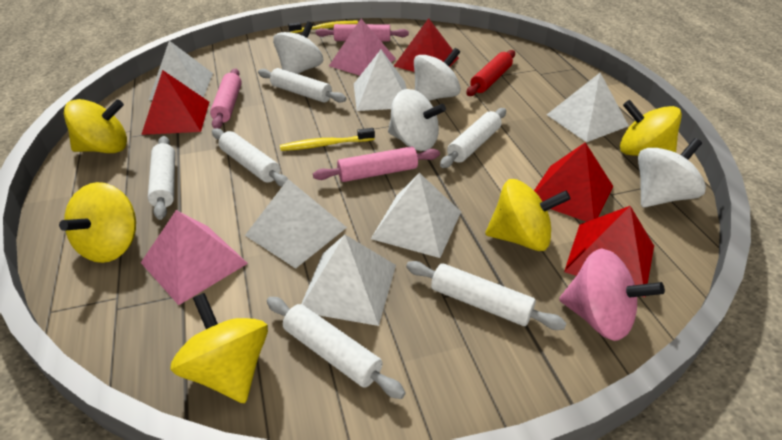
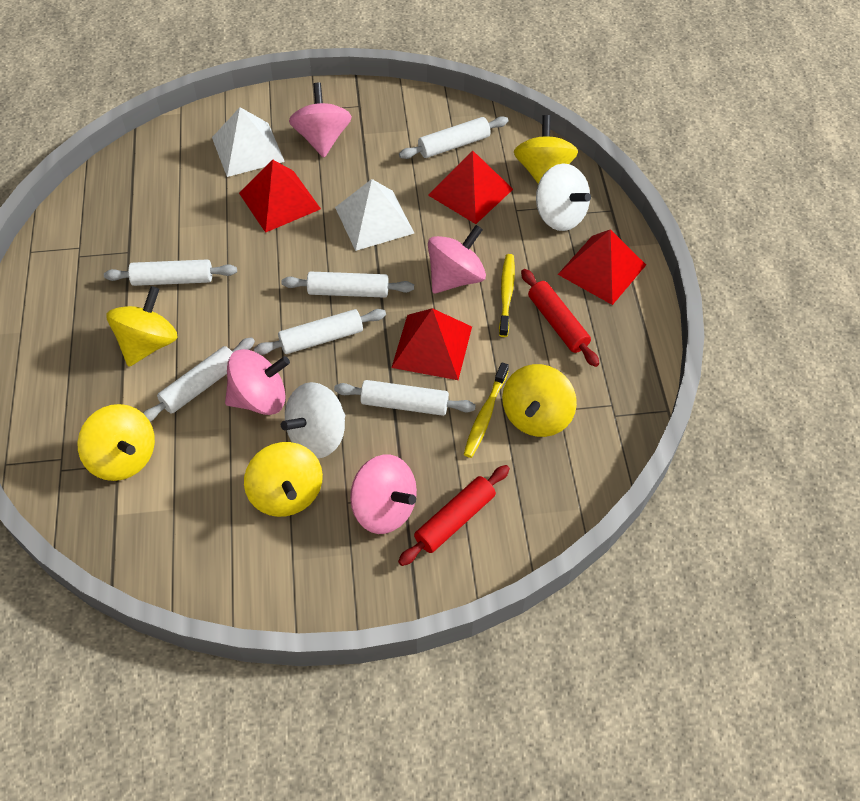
pink pyramid: 2 -> 0
pink rolling pin: 3 -> 0
pink spinning top: 1 -> 4
red rolling pin: 1 -> 2
white pyramid: 6 -> 2
white spinning top: 4 -> 2

